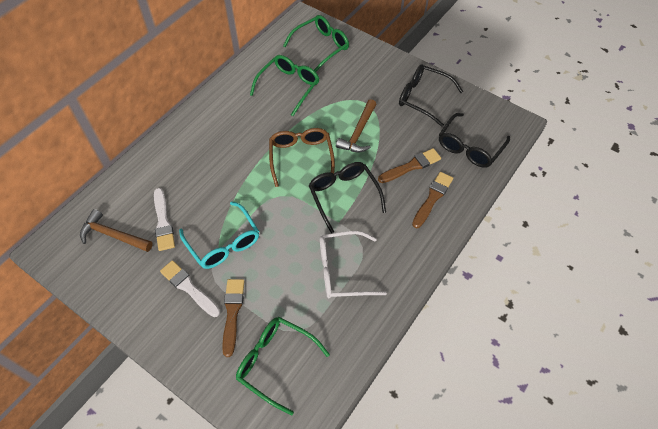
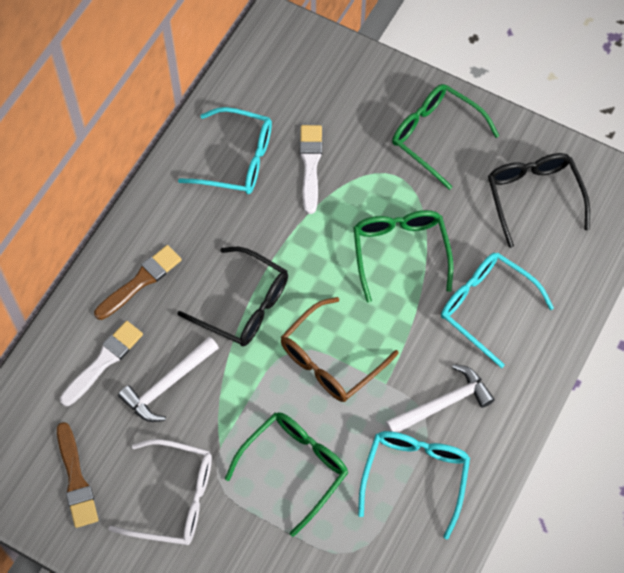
black glasses: 3 -> 2
brown brush: 3 -> 2
brown hammer: 2 -> 0
turquoise glasses: 1 -> 3
white hammer: 0 -> 2

